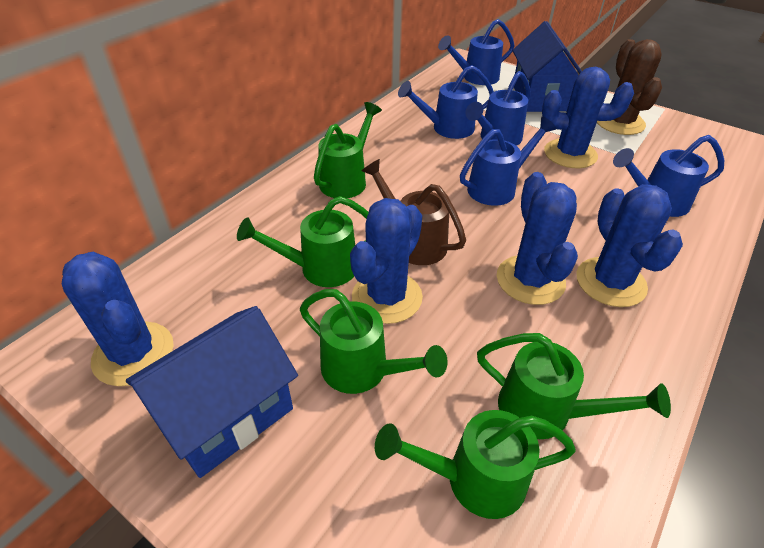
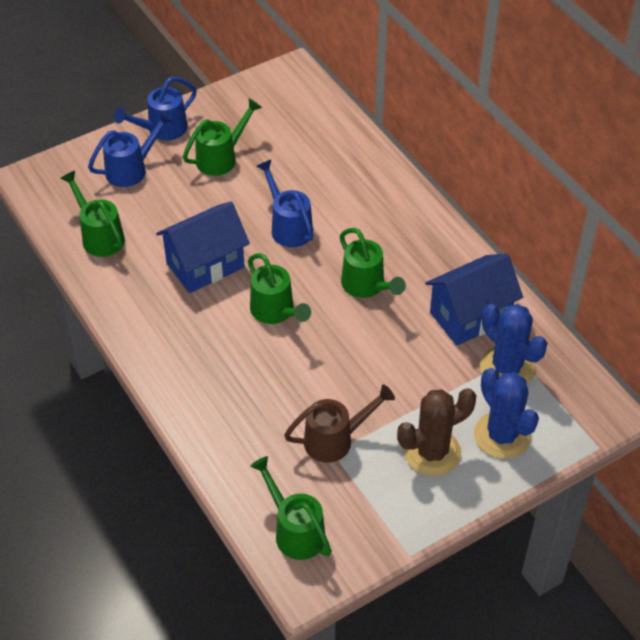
blue cactus: 5 -> 2
blue watering can: 5 -> 3

